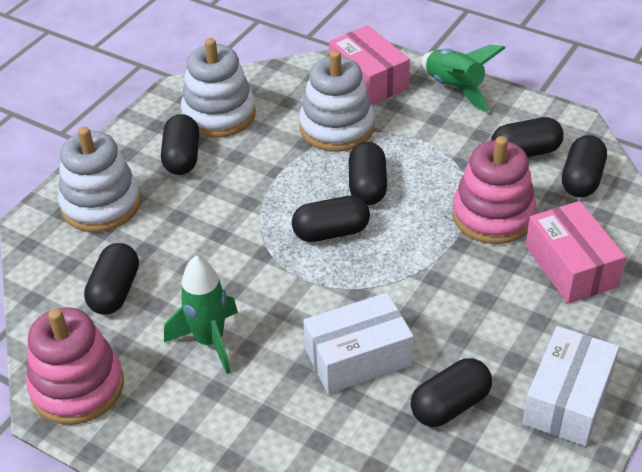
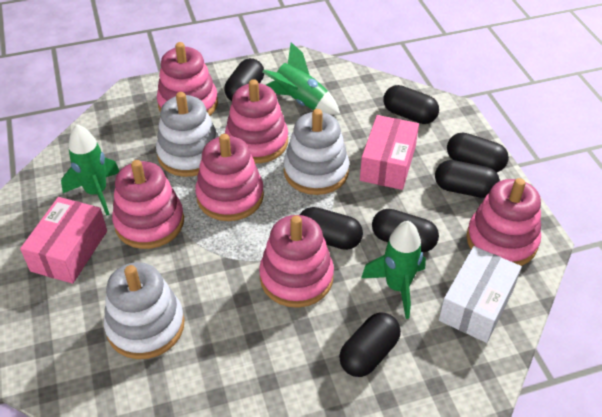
green rocket: 2 -> 3
pink stacking toy: 2 -> 6
white box: 2 -> 1

